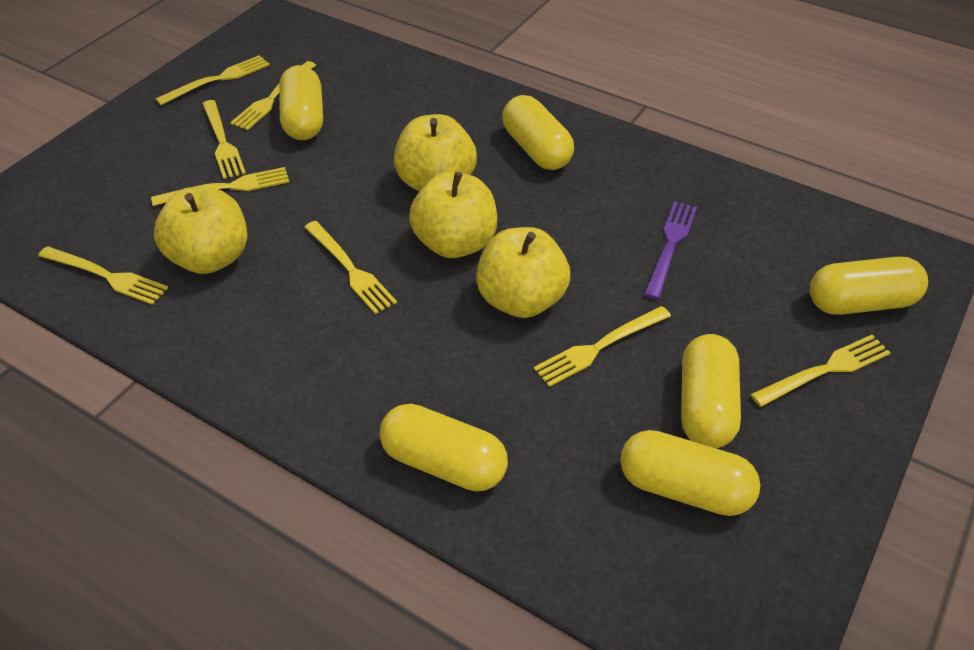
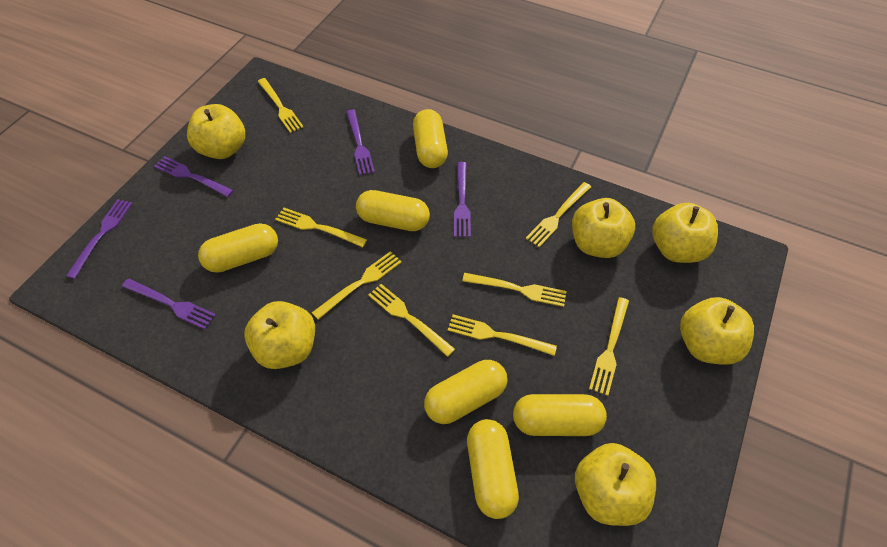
purple fork: 1 -> 5
yellow apple: 4 -> 6

